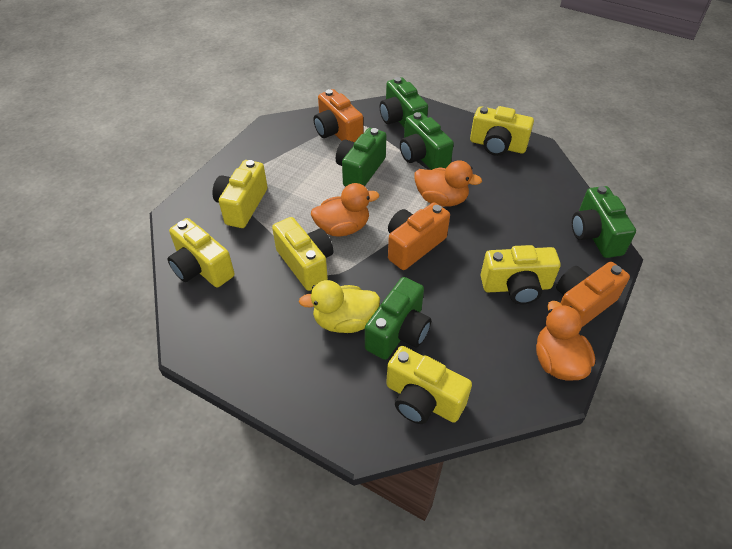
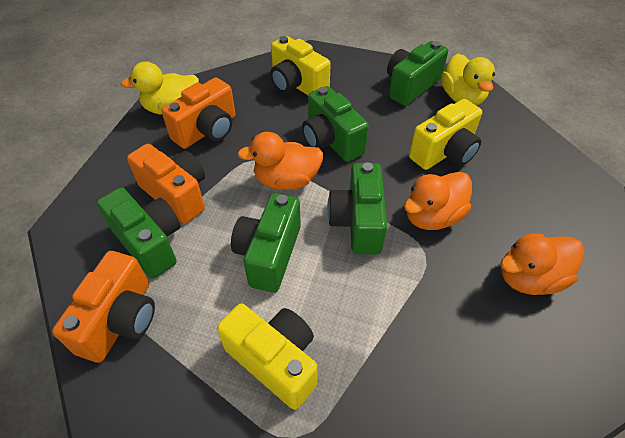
yellow camera: 6 -> 3
yellow duck: 1 -> 2

